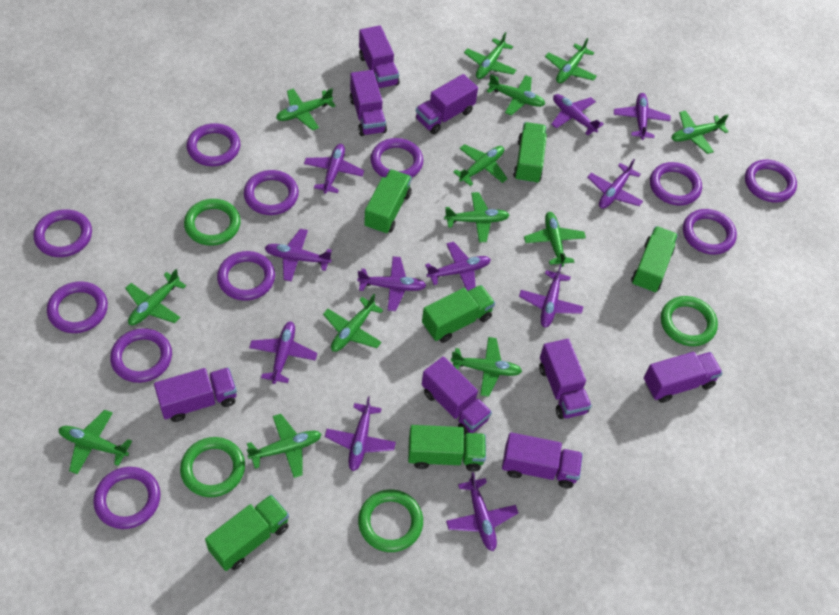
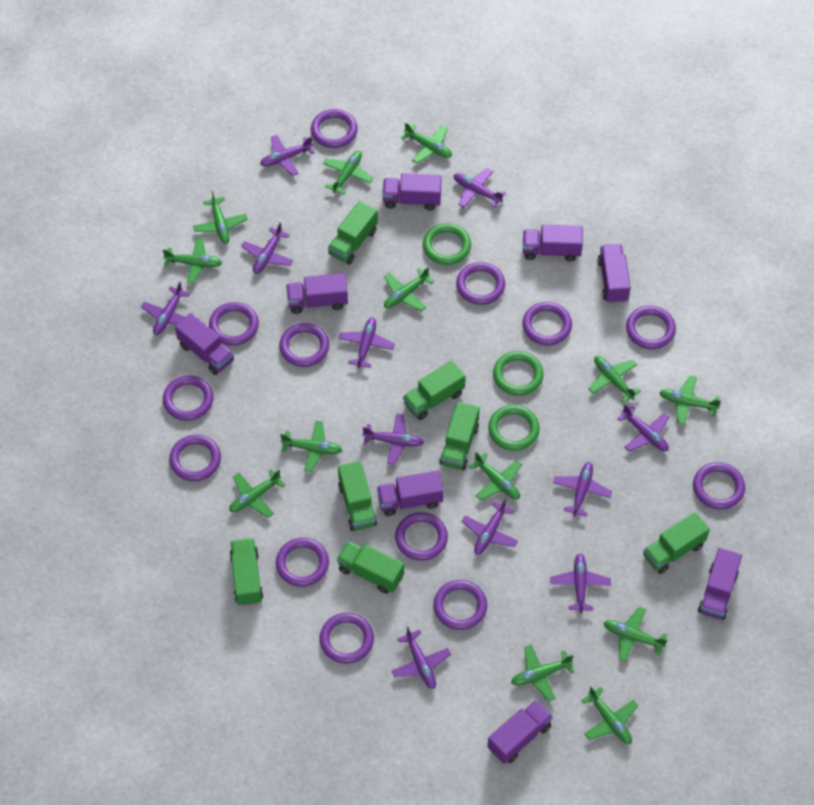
green ring: 4 -> 3
green truck: 6 -> 7
purple ring: 11 -> 13

